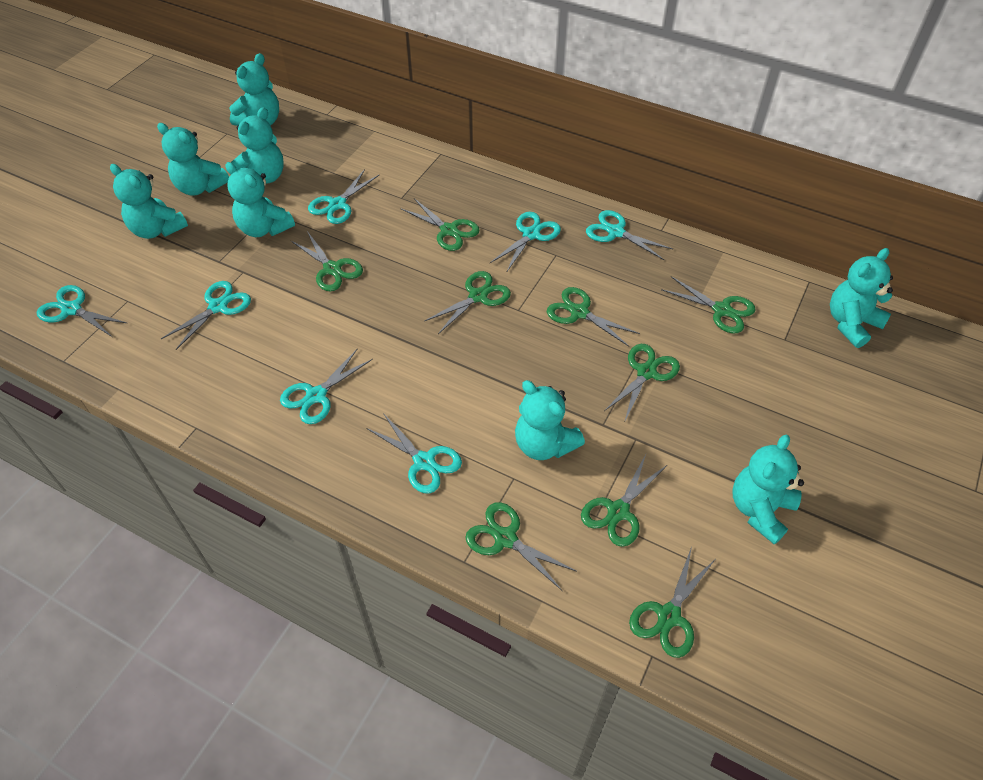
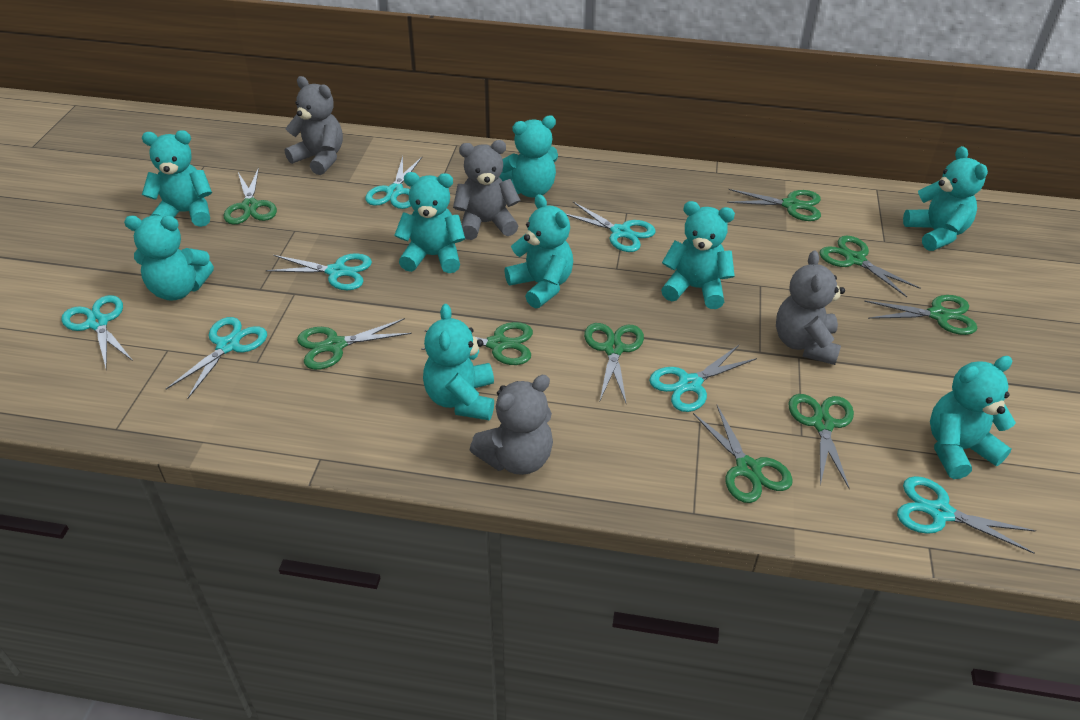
grey teddy bear: 0 -> 4
turquoise teddy bear: 8 -> 9

